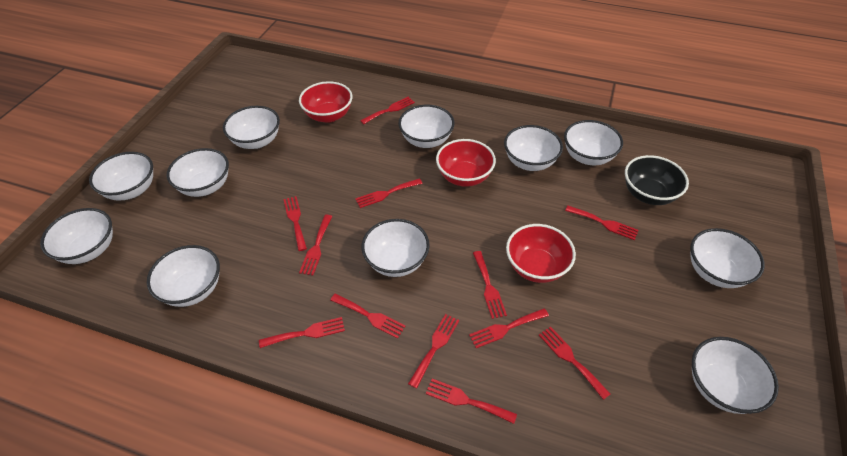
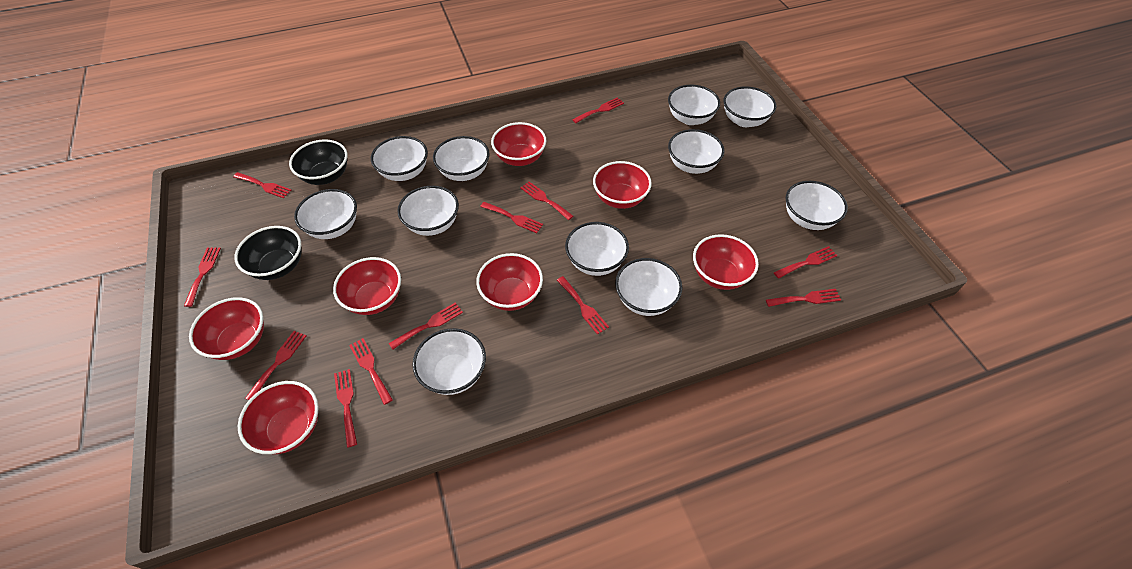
black bowl: 1 -> 2
red bowl: 3 -> 7

